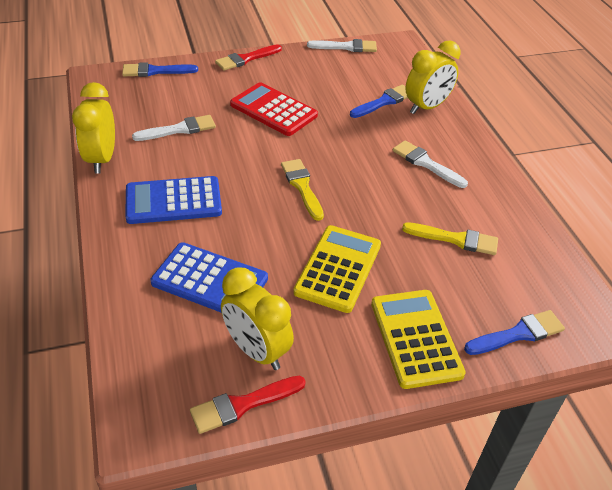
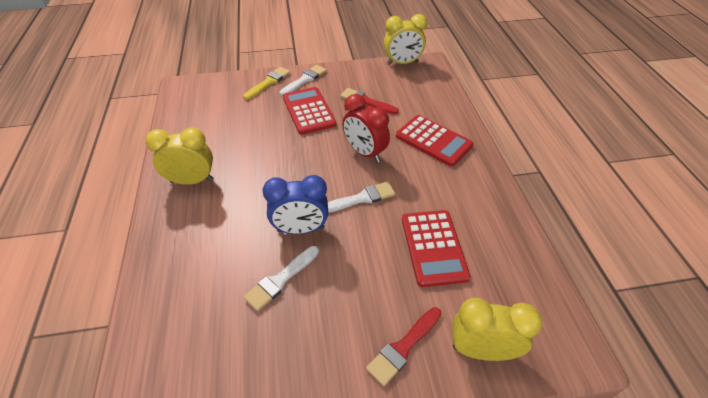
blue brush: 3 -> 0
blue calculator: 2 -> 0
blue clock: 0 -> 1
red calculator: 1 -> 3
red clock: 0 -> 1
yellow brush: 2 -> 1
yellow calculator: 2 -> 0

